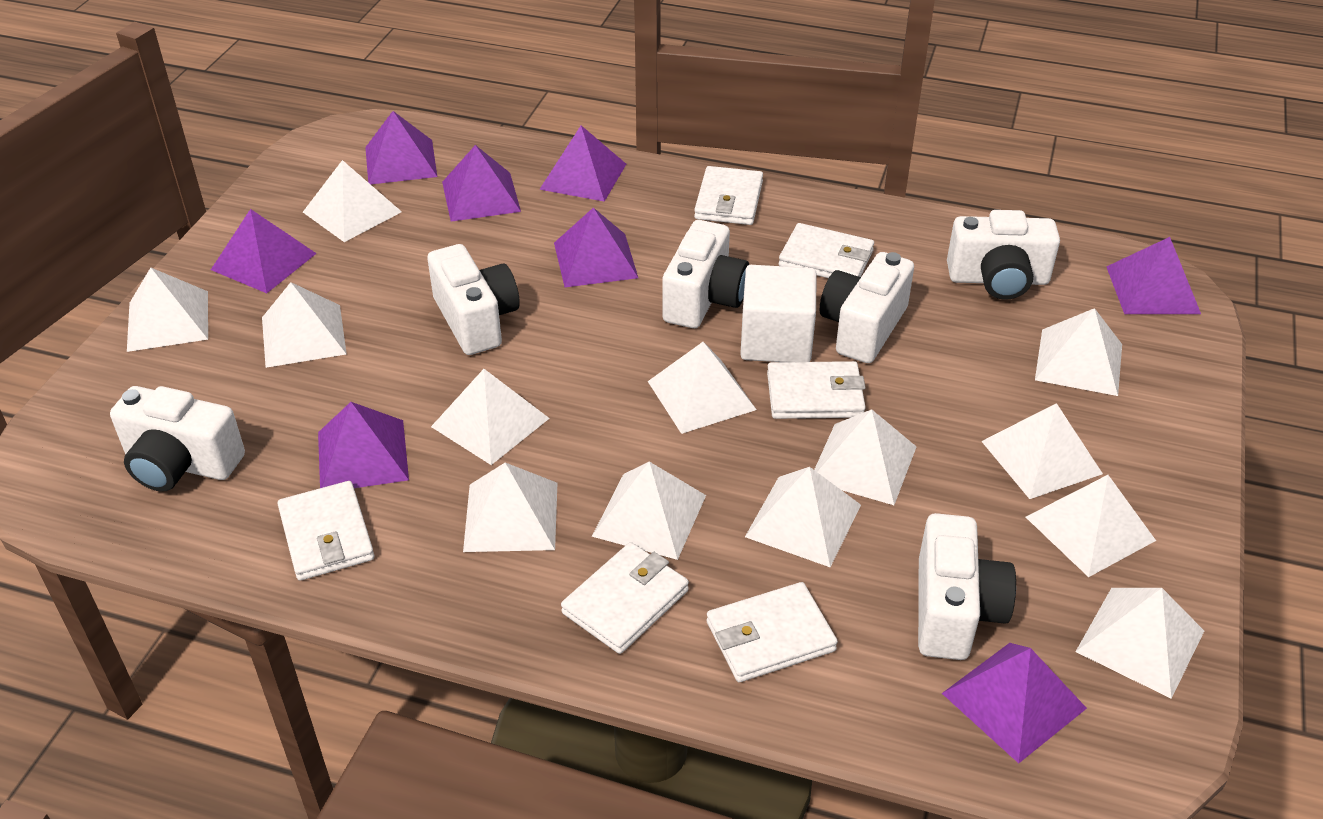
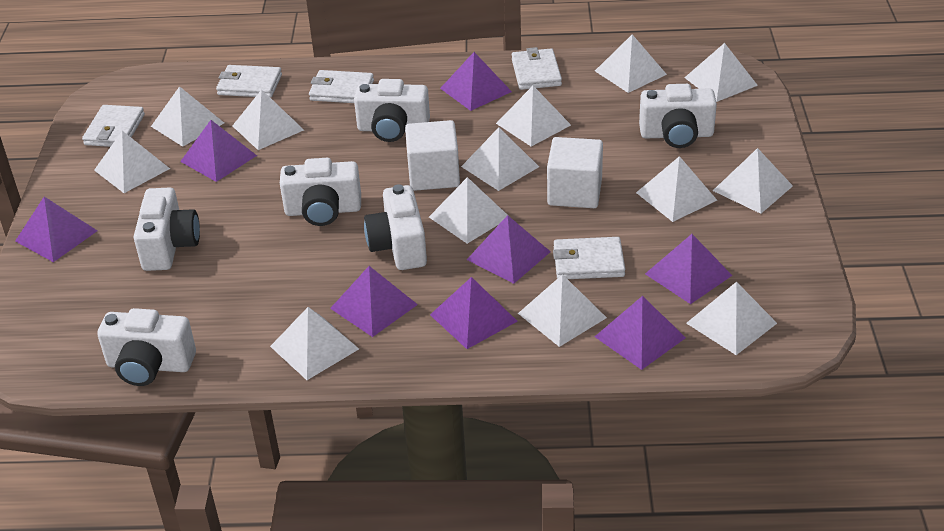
white cube: 1 -> 2
white wallet: 6 -> 5

